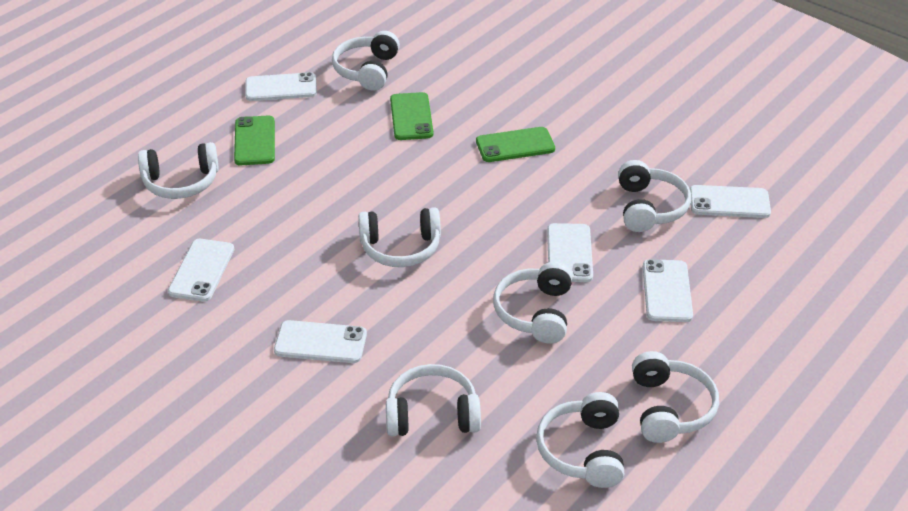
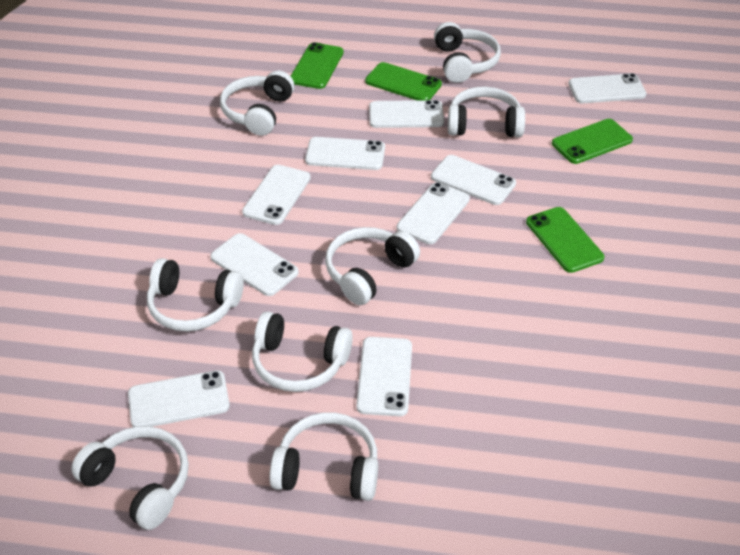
green phone: 3 -> 4
white phone: 6 -> 9

